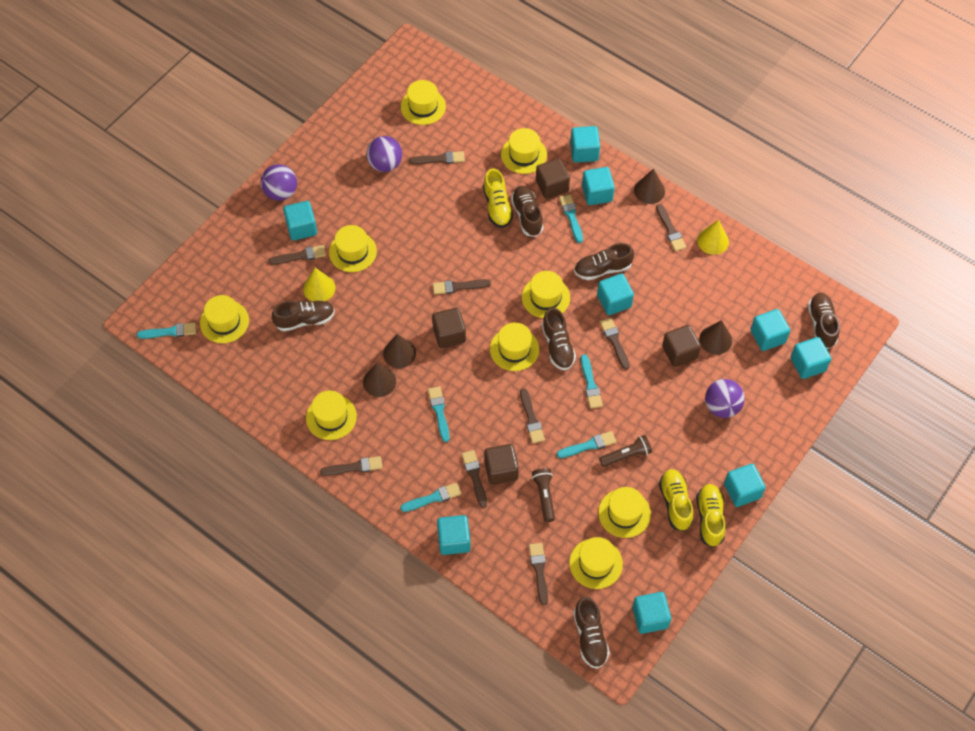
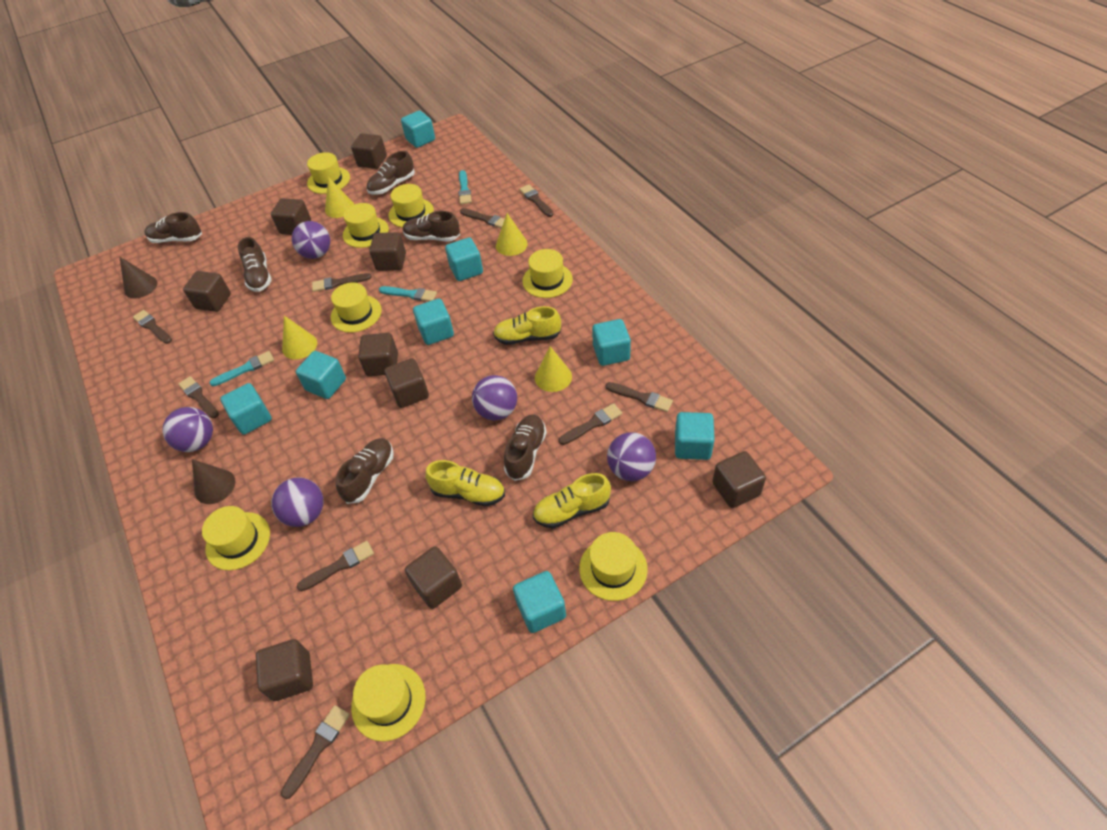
brown cone: 4 -> 2
brown cube: 4 -> 9
brown flashlight: 2 -> 0
purple ball: 3 -> 5
turquoise brush: 6 -> 3
turquoise cube: 9 -> 8
yellow cone: 2 -> 4
yellow hat: 9 -> 8

